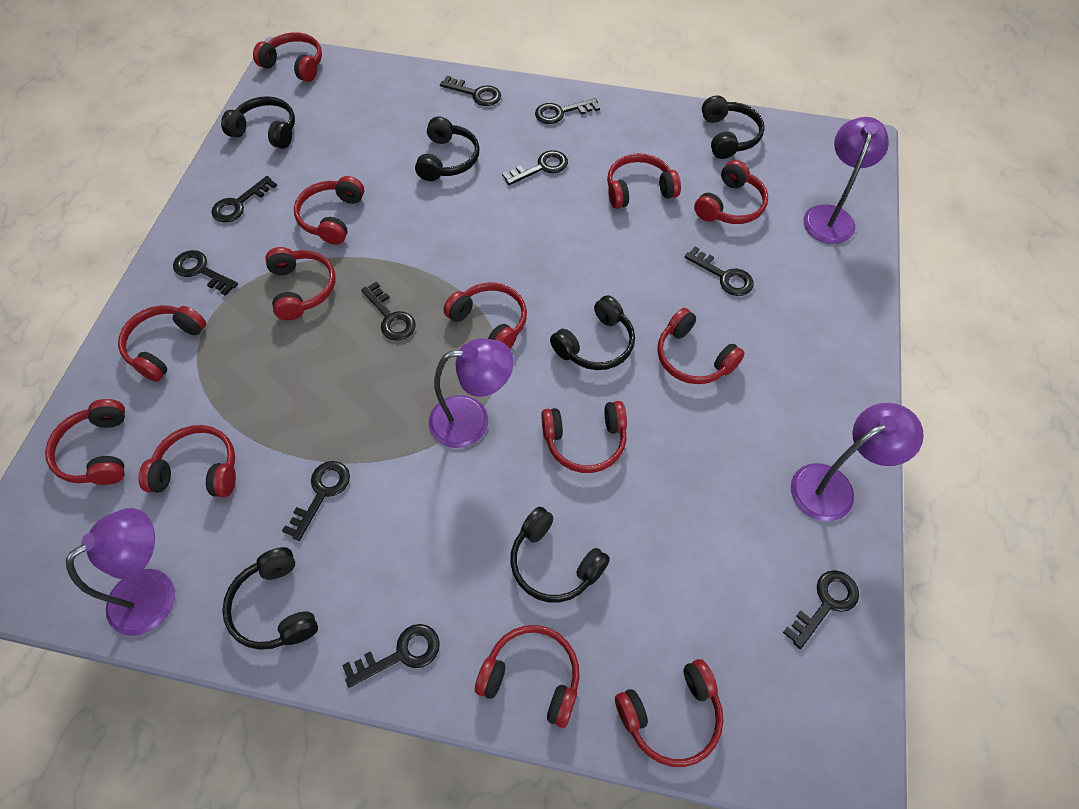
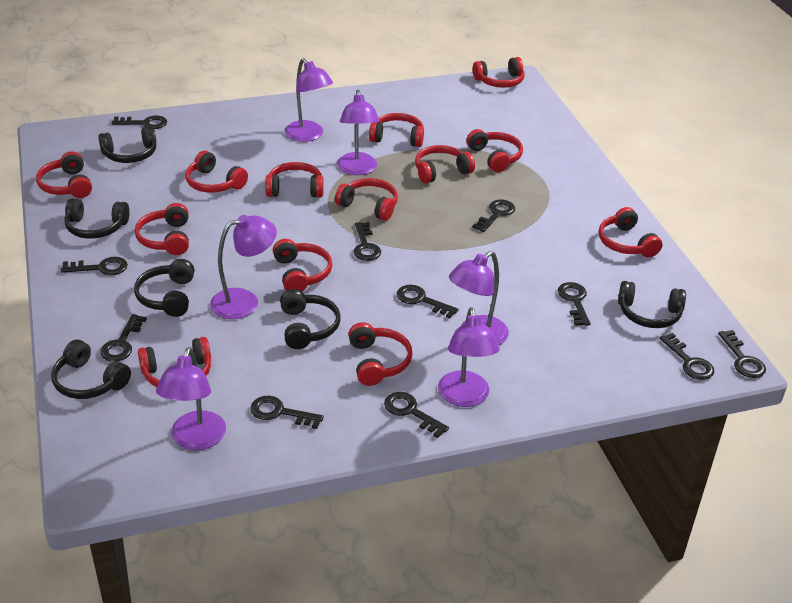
black key: 10 -> 11
purple lamp: 4 -> 6

